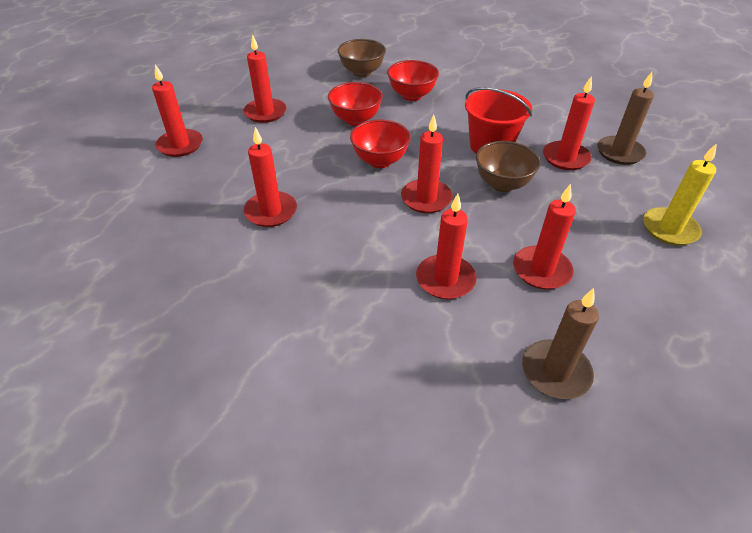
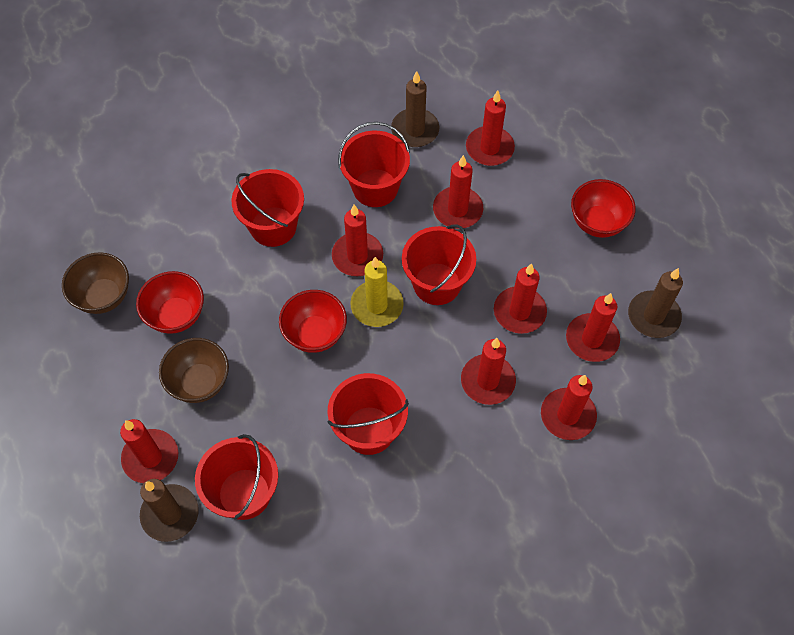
brown candle: 2 -> 3
red bucket: 1 -> 5
red candle: 7 -> 8

